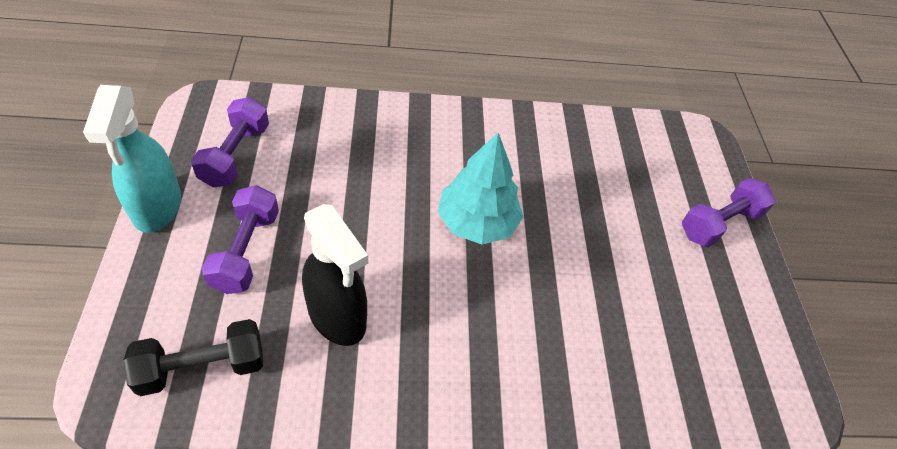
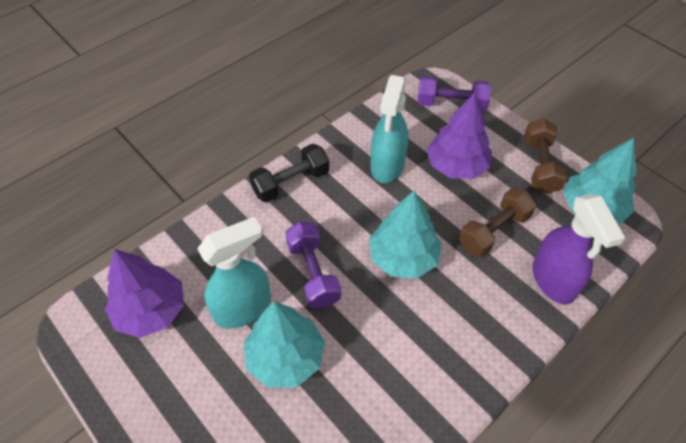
black spray bottle: 1 -> 0
brown dumbbell: 0 -> 2
purple dumbbell: 3 -> 2
purple spray bottle: 0 -> 1
purple tree: 0 -> 2
turquoise spray bottle: 1 -> 2
turquoise tree: 1 -> 3

